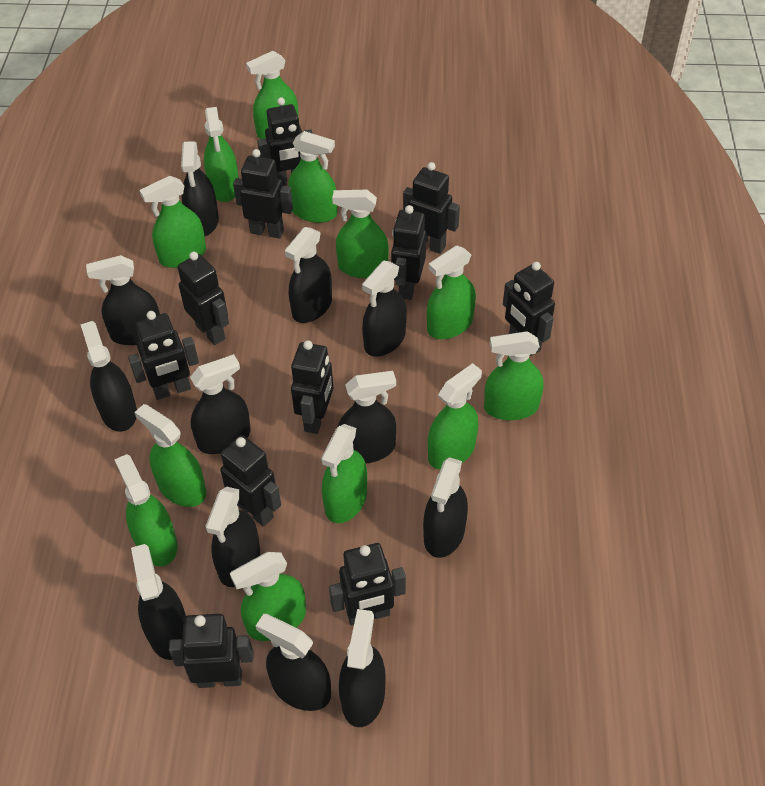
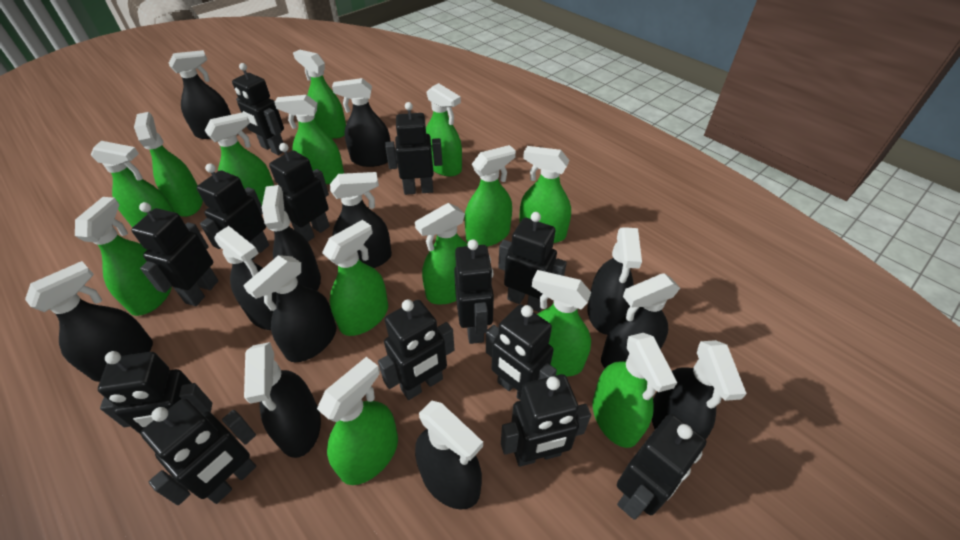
black robot: 11 -> 13
green spray bottle: 12 -> 14

